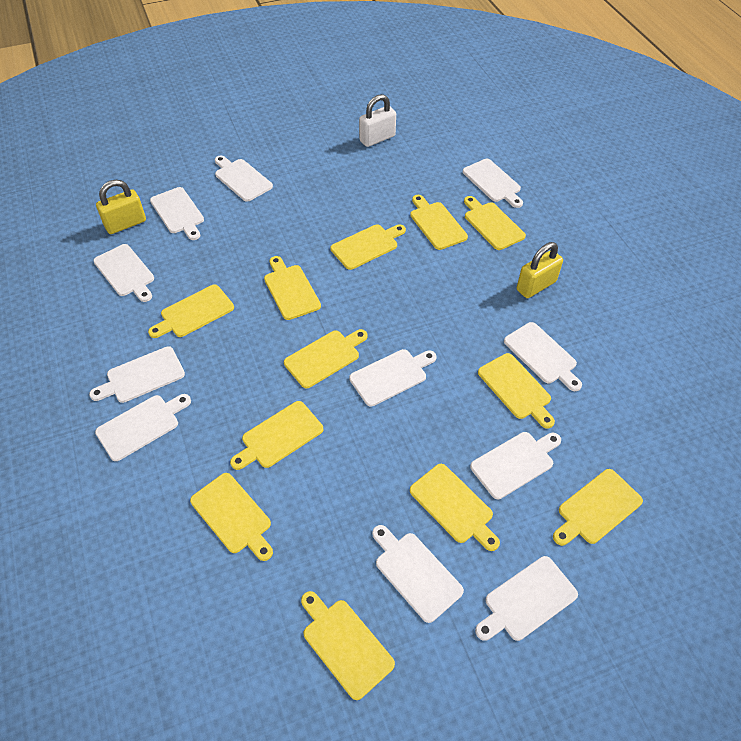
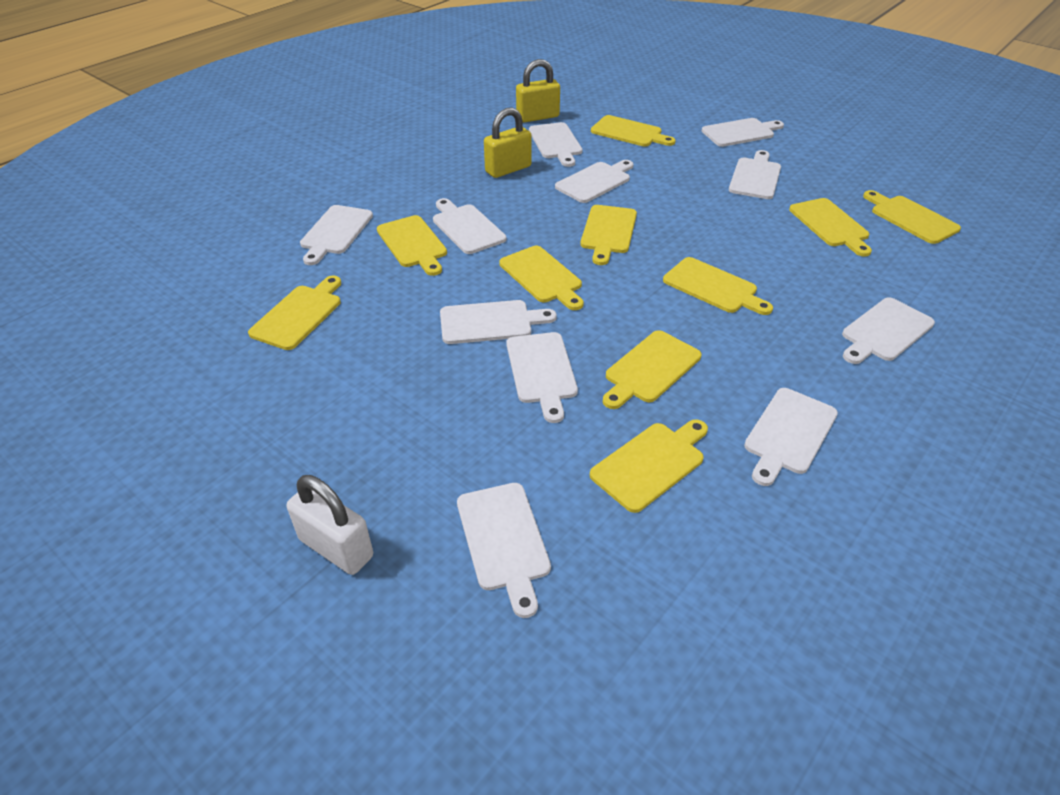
yellow cutting board: 12 -> 10

